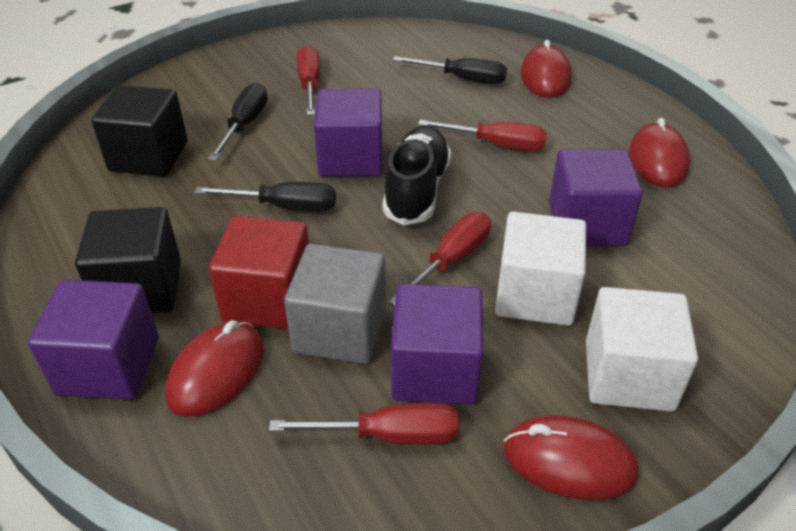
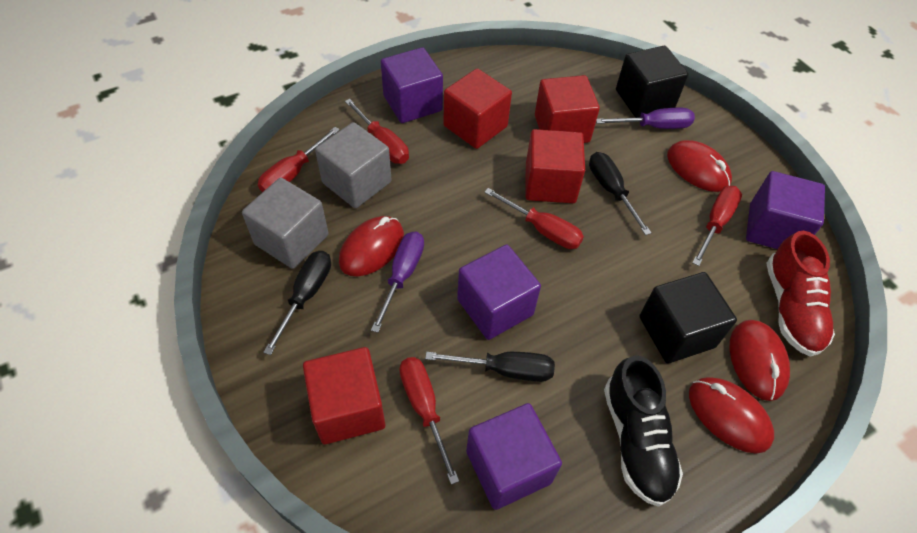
grey cube: 1 -> 2
purple screwdriver: 0 -> 2
red cube: 1 -> 4
red screwdriver: 4 -> 5
red shoe: 0 -> 1
white cube: 2 -> 0

